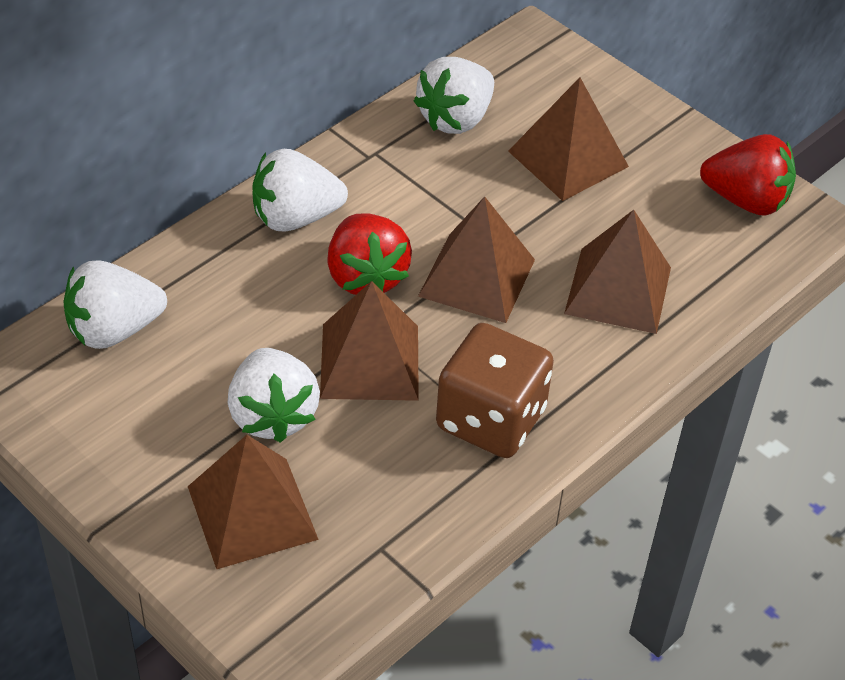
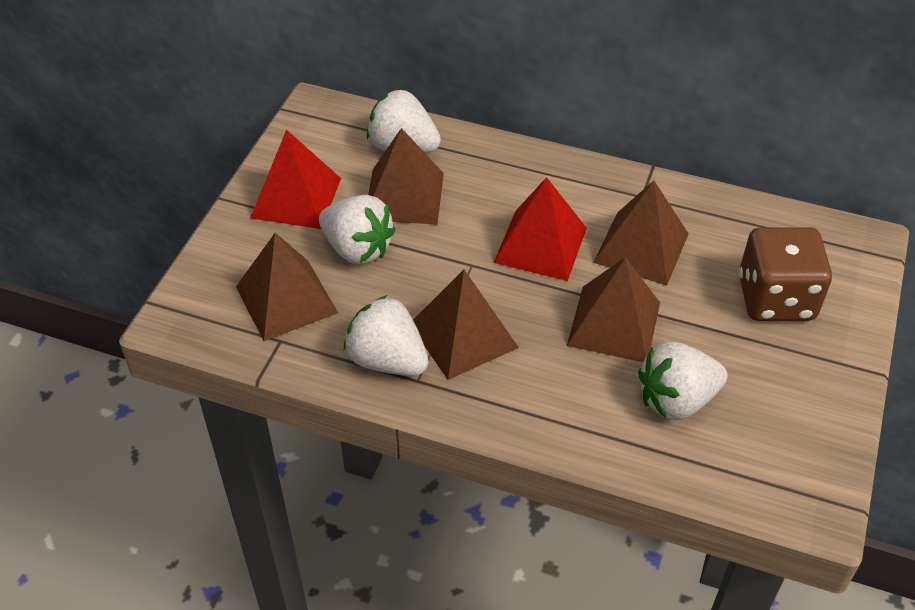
red pyramid: 0 -> 2
red strawberry: 2 -> 0

